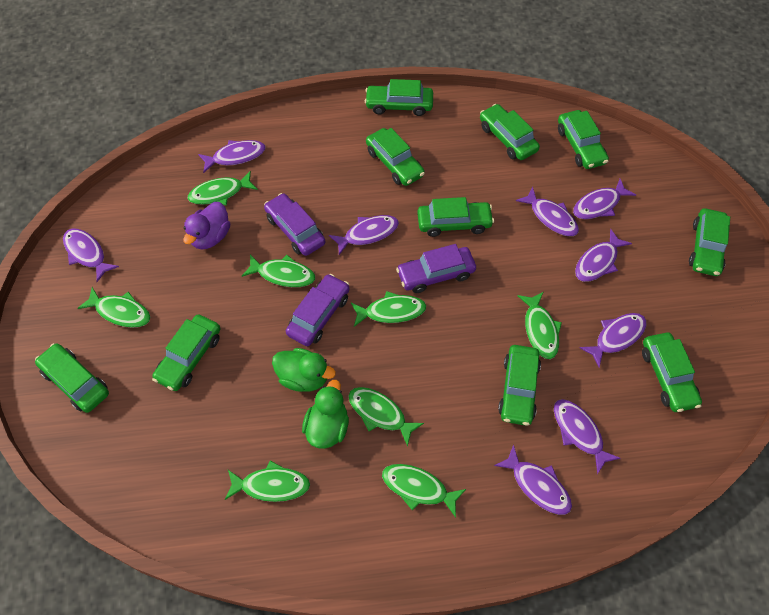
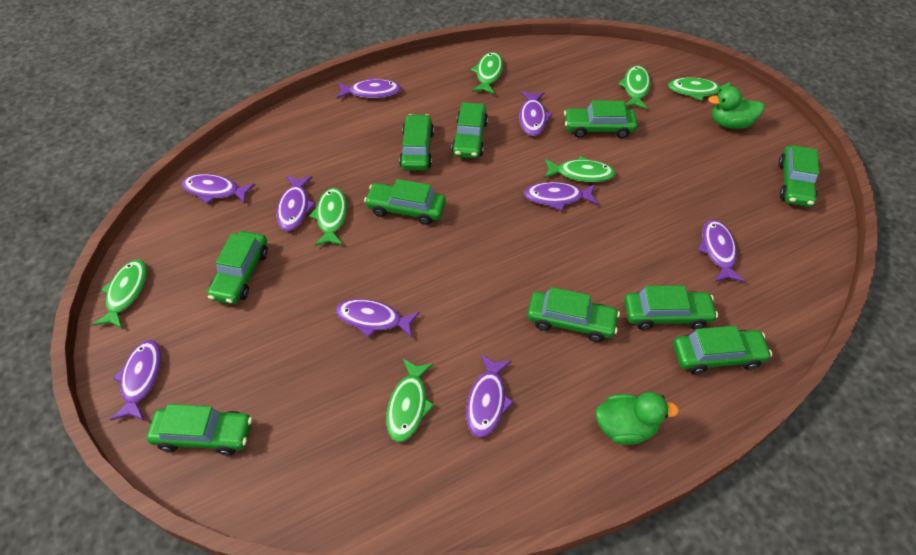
green fish: 8 -> 7
purple car: 3 -> 0
purple duck: 1 -> 0

